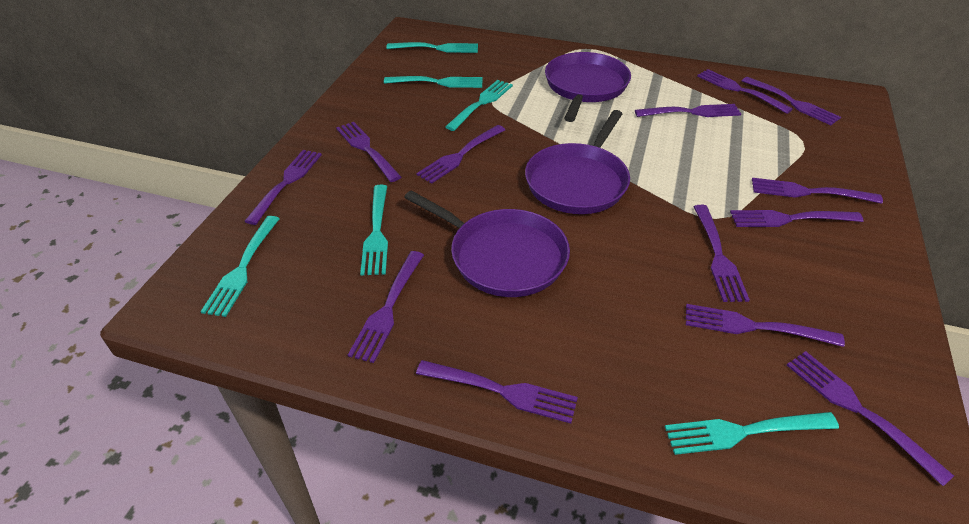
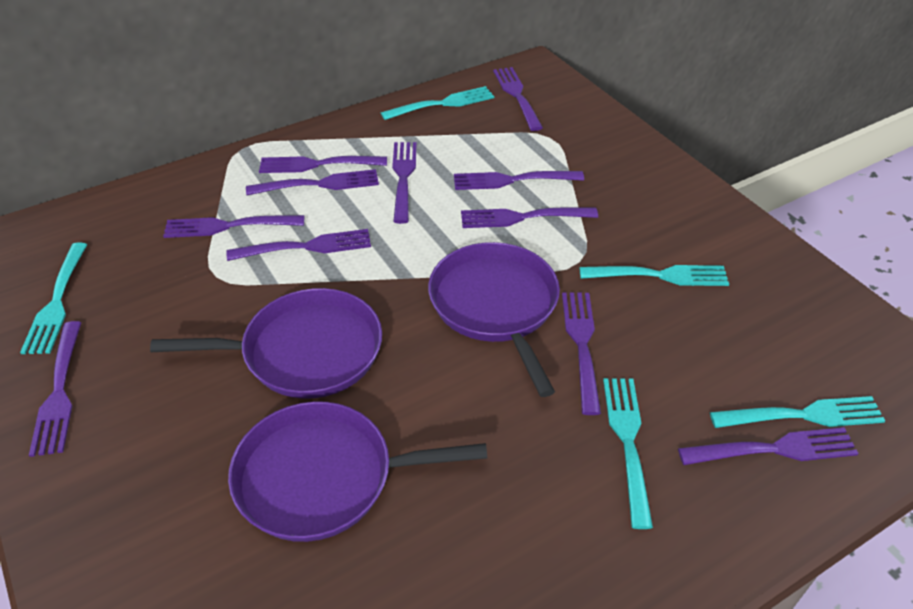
purple fork: 13 -> 11
turquoise fork: 6 -> 5

